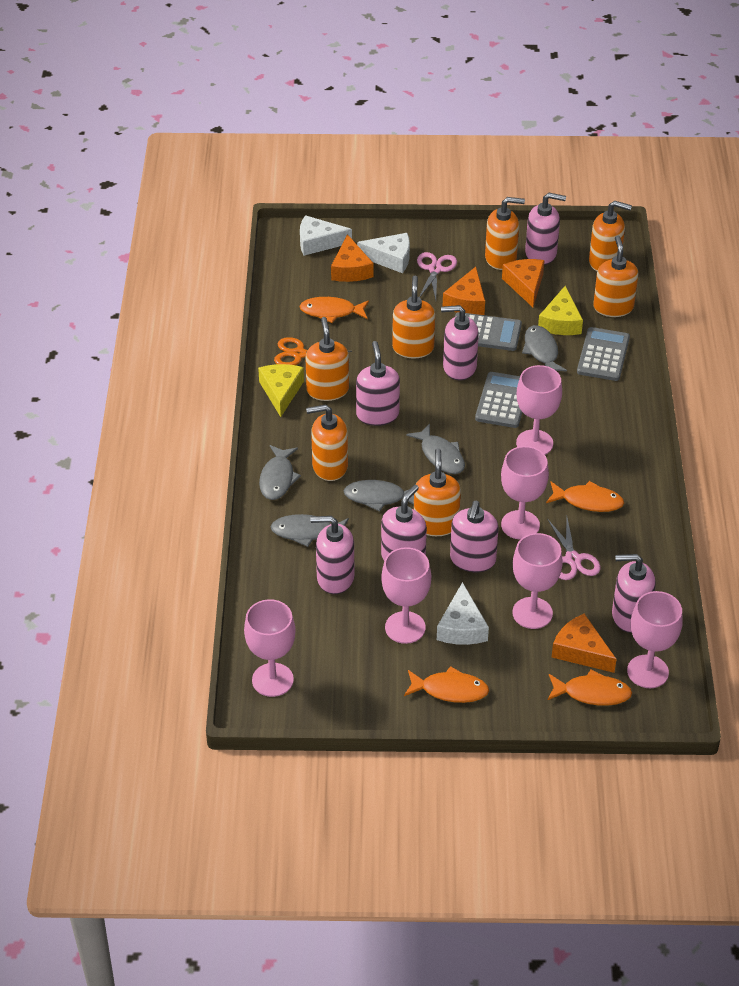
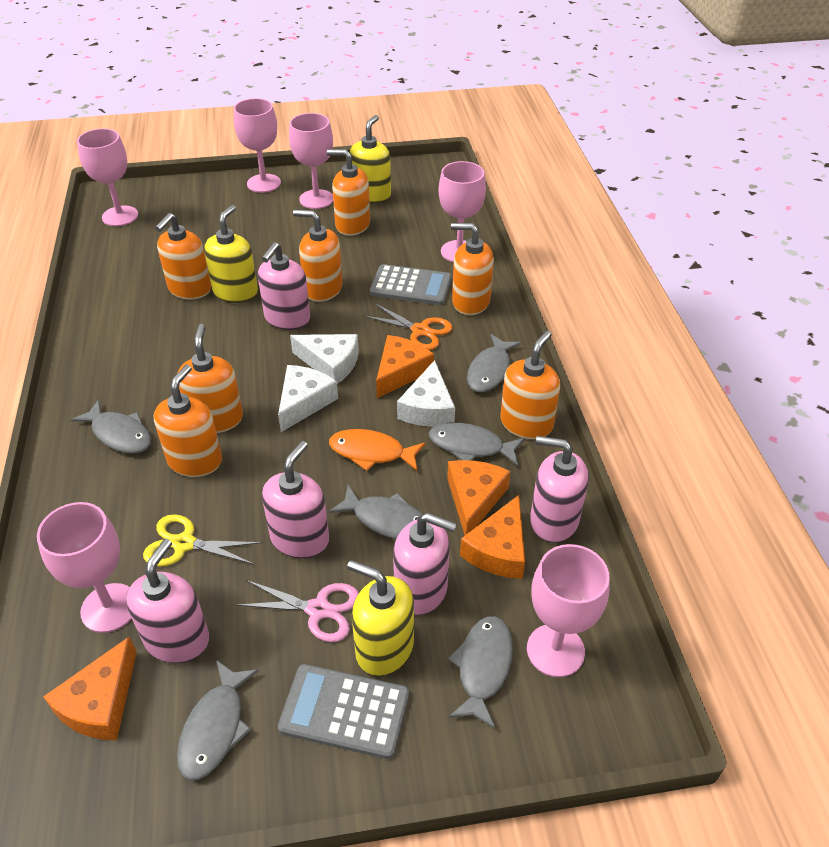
grey calculator: 3 -> 2
grey fish: 5 -> 6
orange fish: 4 -> 1
pink scissors: 2 -> 1
pink soap dispenser: 7 -> 5
yellow cheese: 2 -> 0
yellow scissors: 0 -> 1
yellow soap dispenser: 0 -> 3

